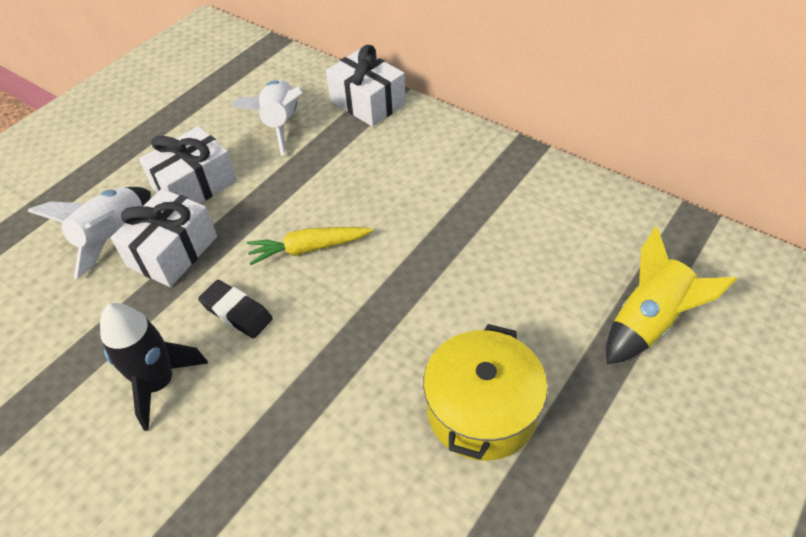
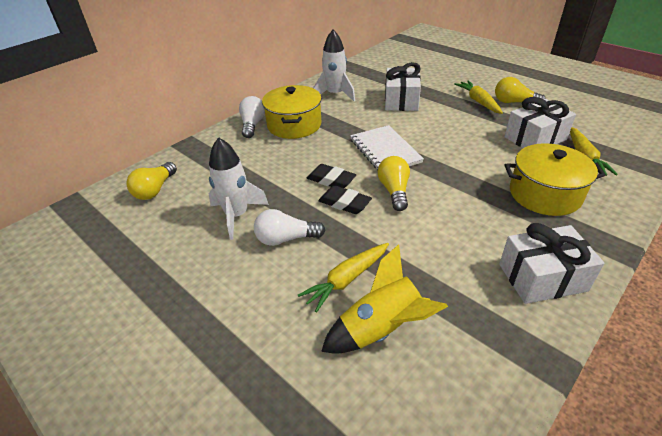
black eraser: 1 -> 2
black rocket: 1 -> 0
white light bulb: 0 -> 2
white notebook: 0 -> 1
yellow carrot: 1 -> 3
yellow light bulb: 0 -> 3
yellow pot: 1 -> 2

